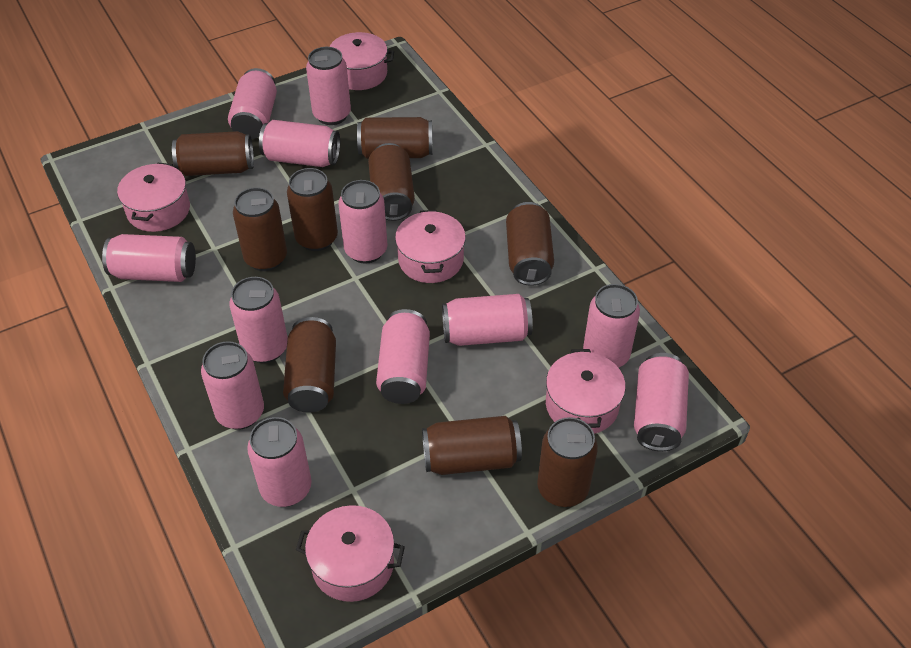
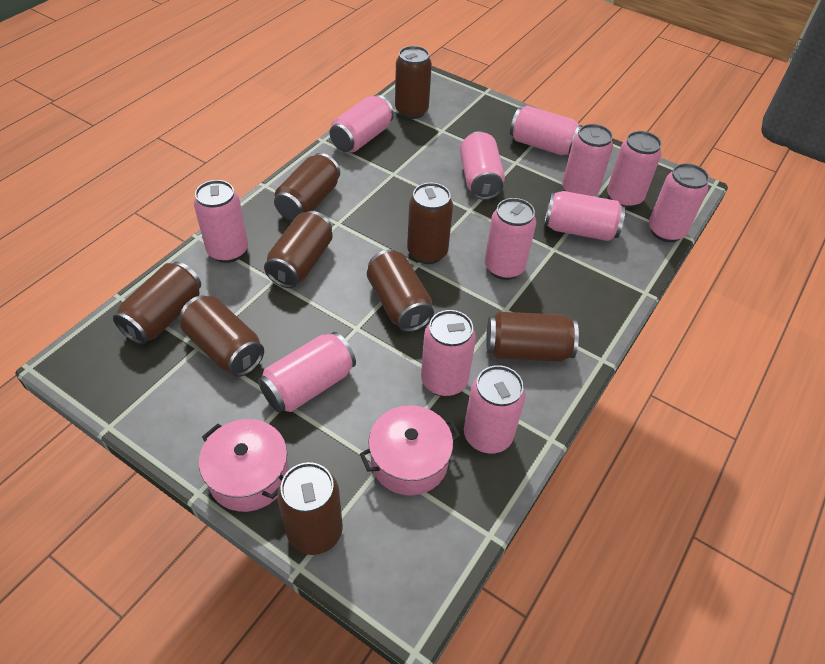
pink pot: 5 -> 2

